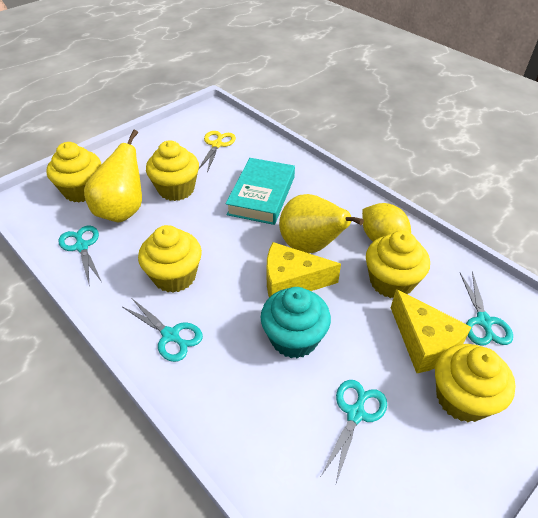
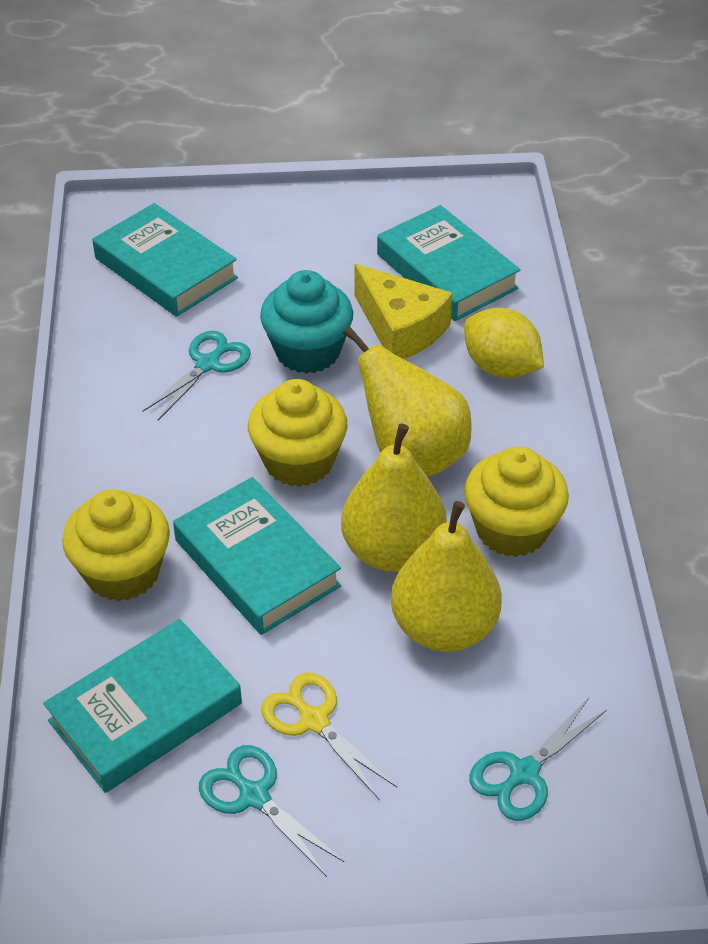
turquoise book: 1 -> 4
turquoise scissors: 4 -> 3
yellow cheese: 2 -> 1
yellow cupcake: 5 -> 3
yellow pear: 2 -> 3

